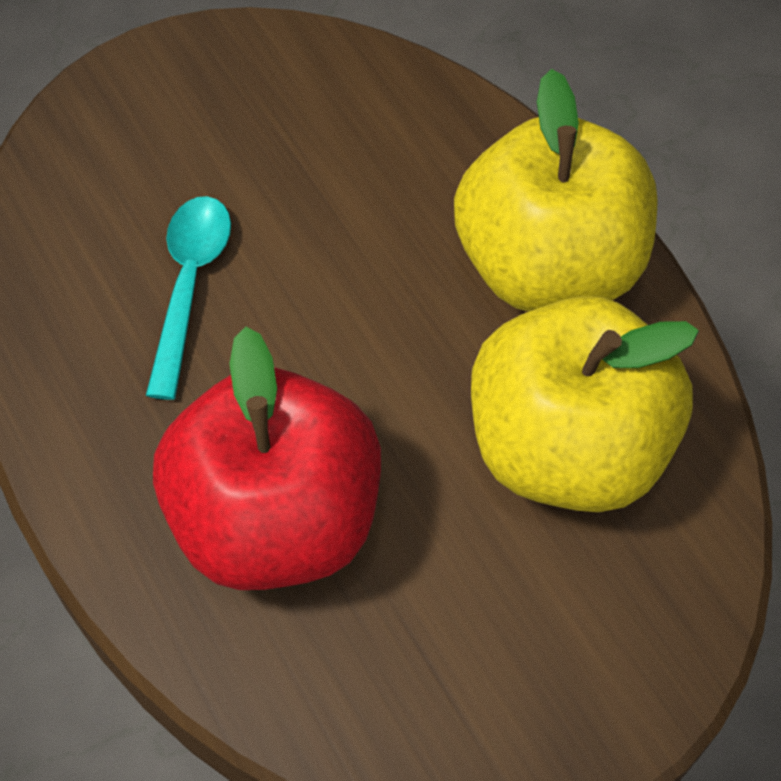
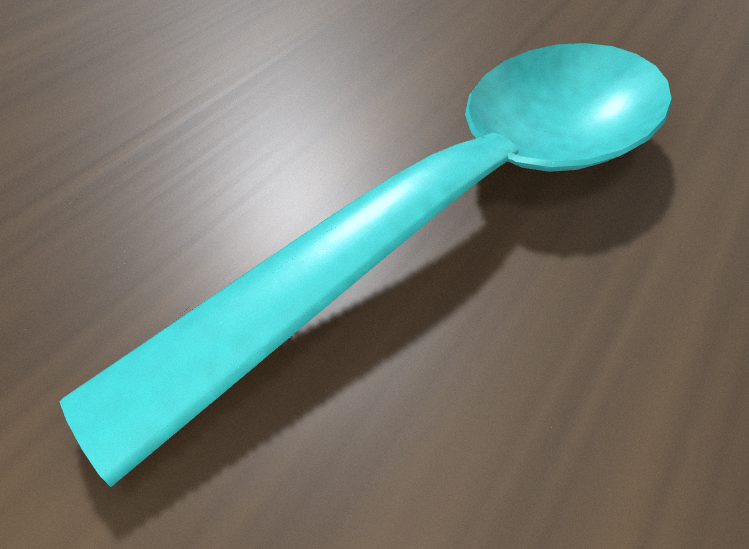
red apple: 1 -> 0
yellow apple: 2 -> 0

